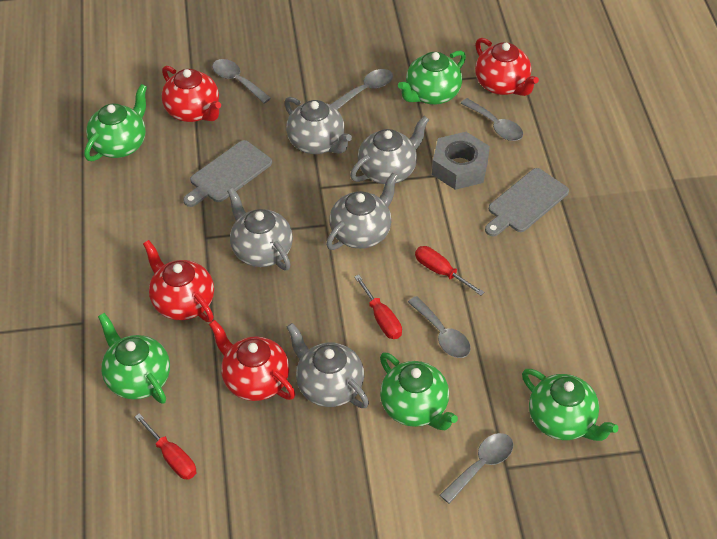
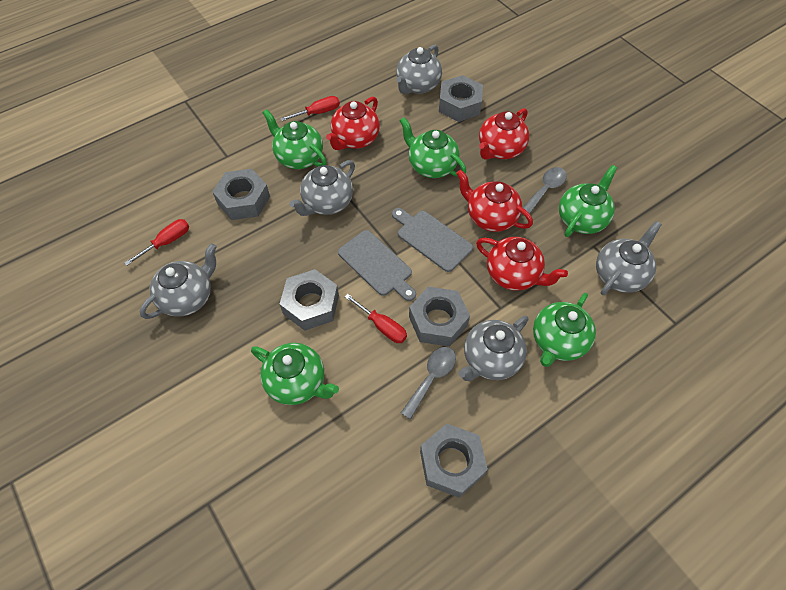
grey nut: 1 -> 5
grey spoon: 5 -> 2

